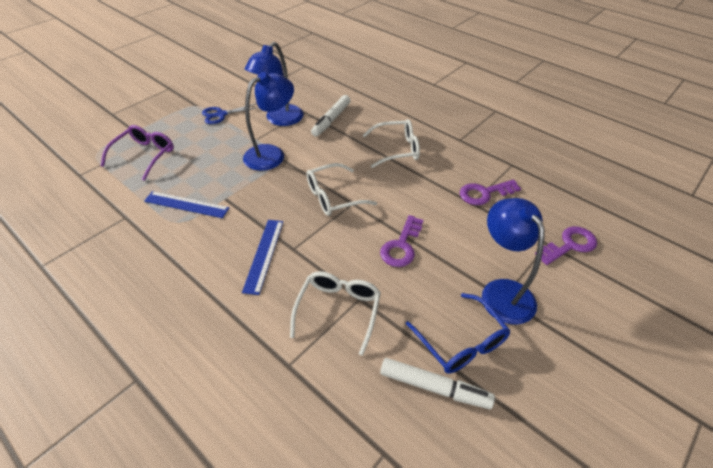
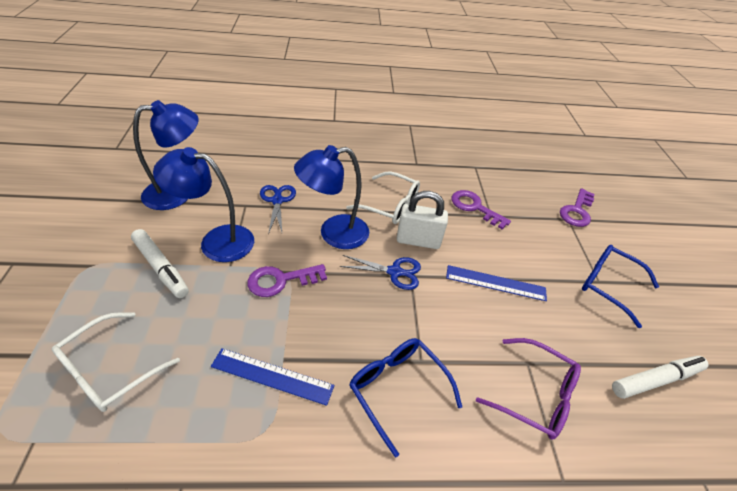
blue glasses: 1 -> 2
blue scissors: 1 -> 2
white glasses: 3 -> 2
white padlock: 0 -> 1

